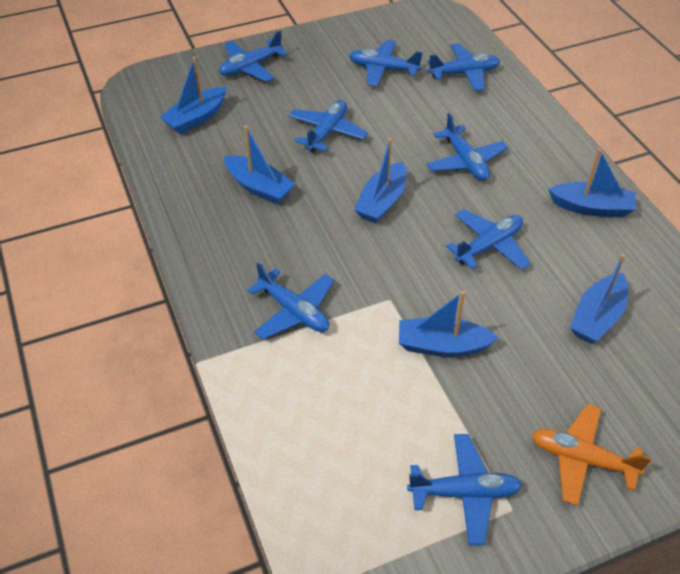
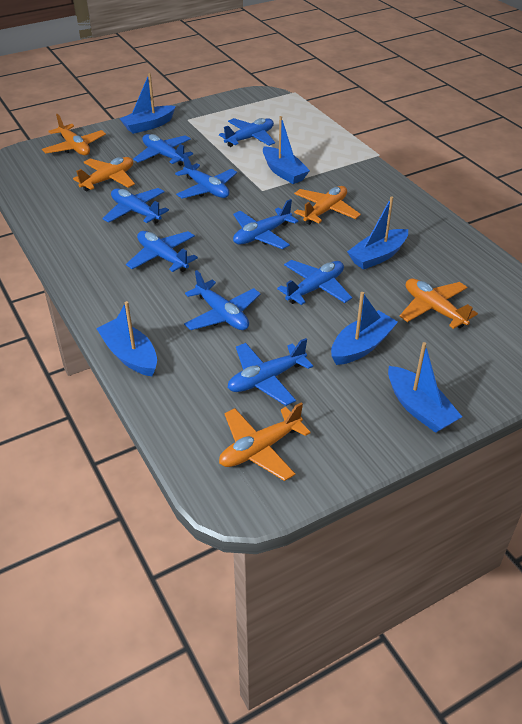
blue plane: 8 -> 9
orange plane: 1 -> 5

